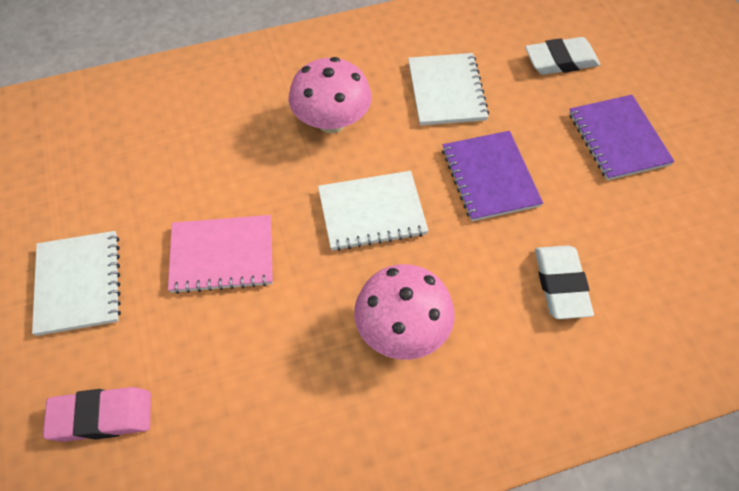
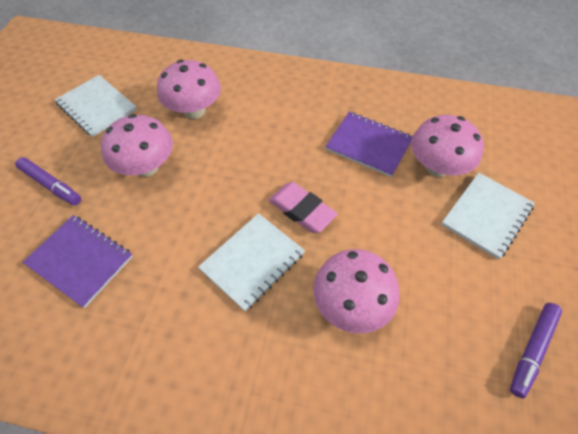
pink mushroom: 2 -> 4
pink notebook: 1 -> 0
purple marker: 0 -> 2
white eraser: 2 -> 0

